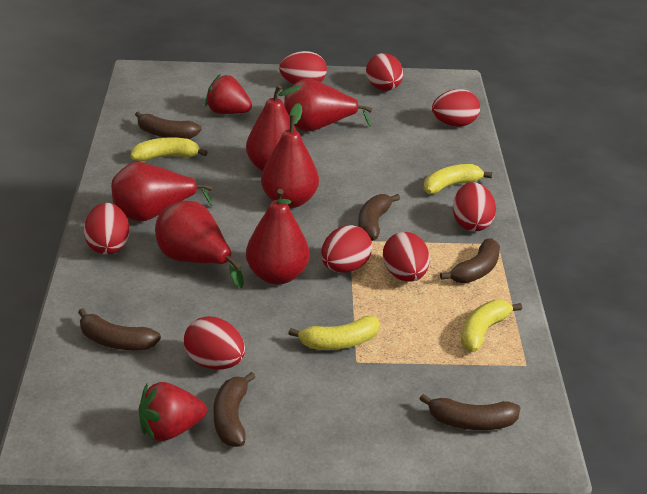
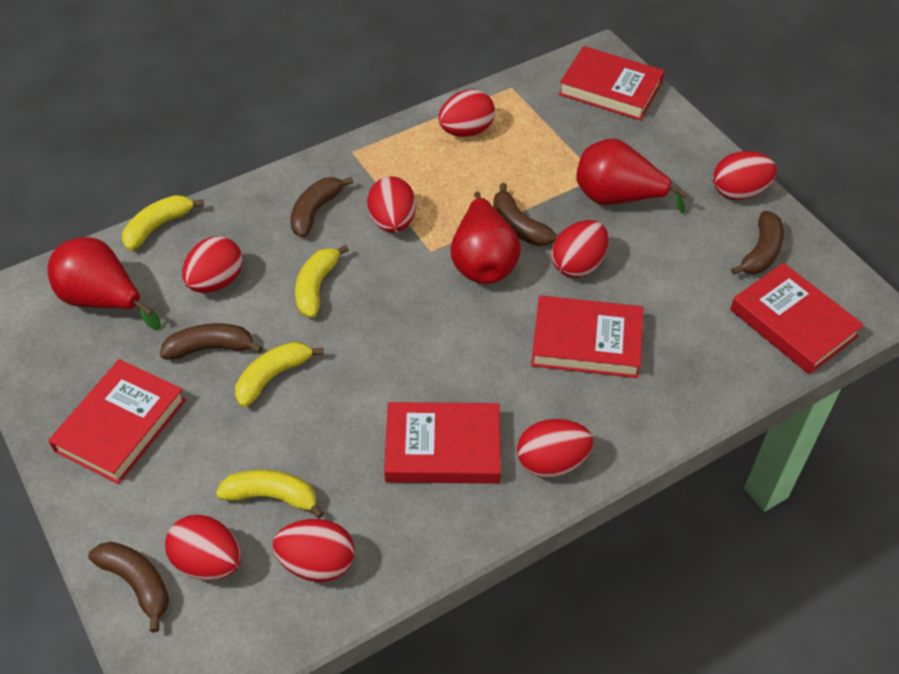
brown banana: 6 -> 5
red book: 0 -> 5
red pear: 6 -> 3
red strawberry: 2 -> 0

